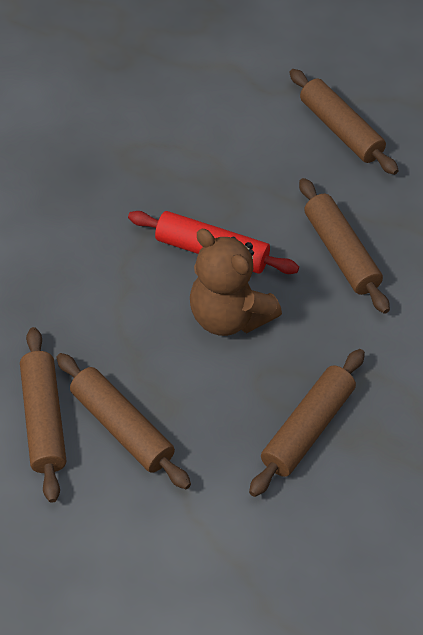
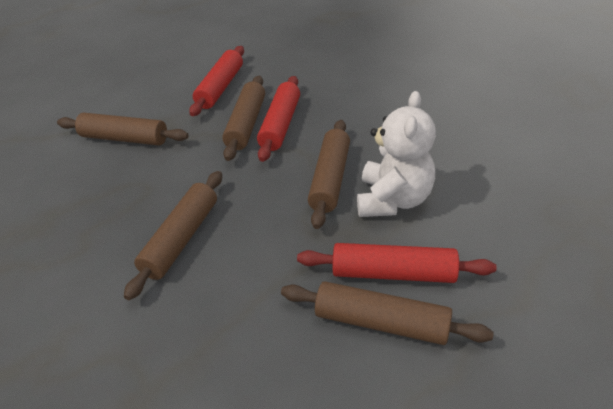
brown teddy bear: 1 -> 0
red rolling pin: 1 -> 3
white teddy bear: 0 -> 1

